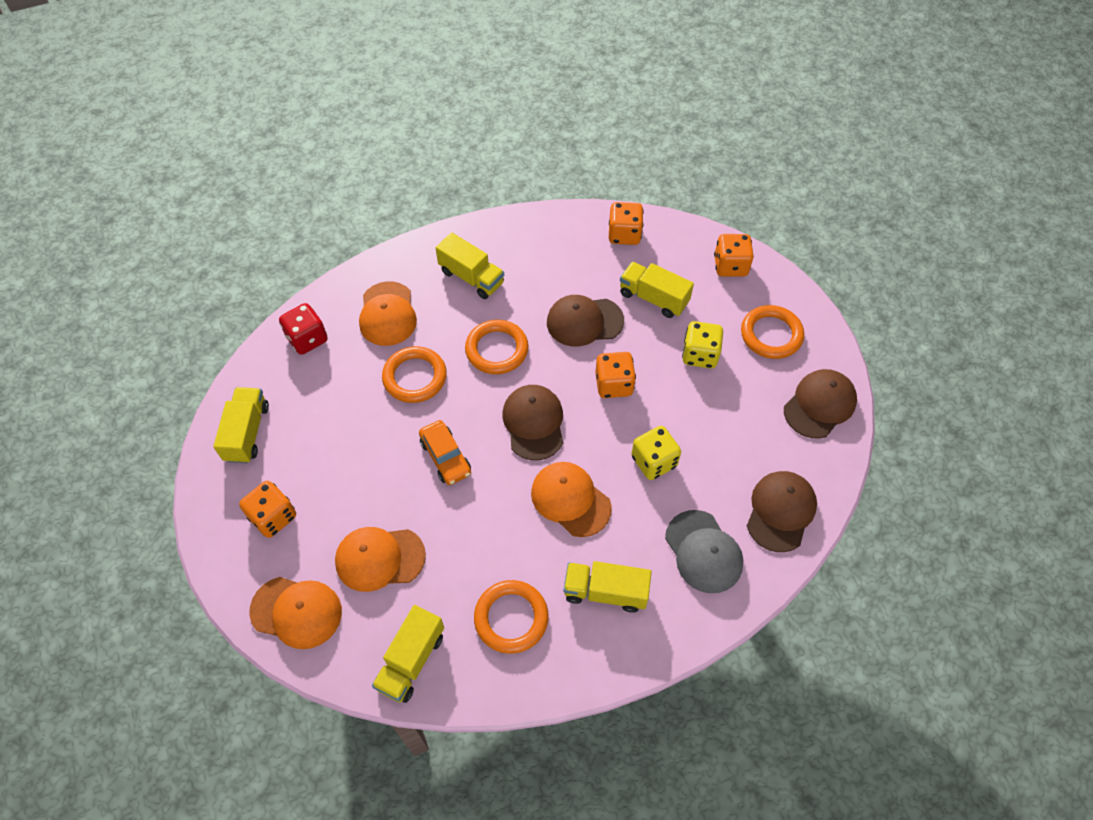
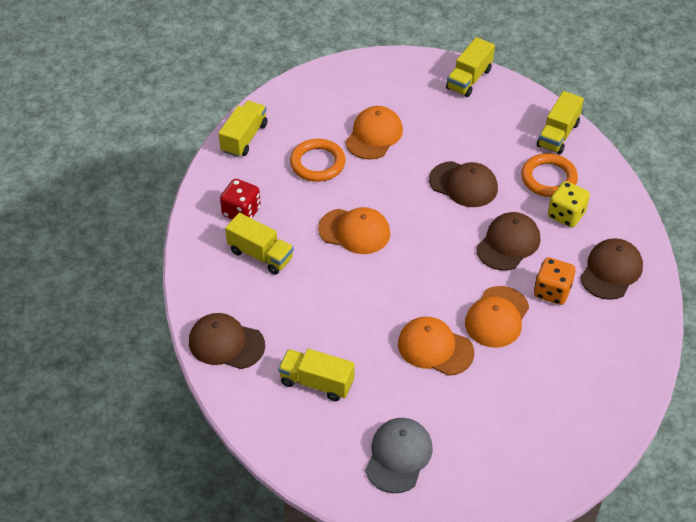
orange car: 1 -> 0
orange dice: 4 -> 1
orange ring: 4 -> 2
yellow dice: 2 -> 1

